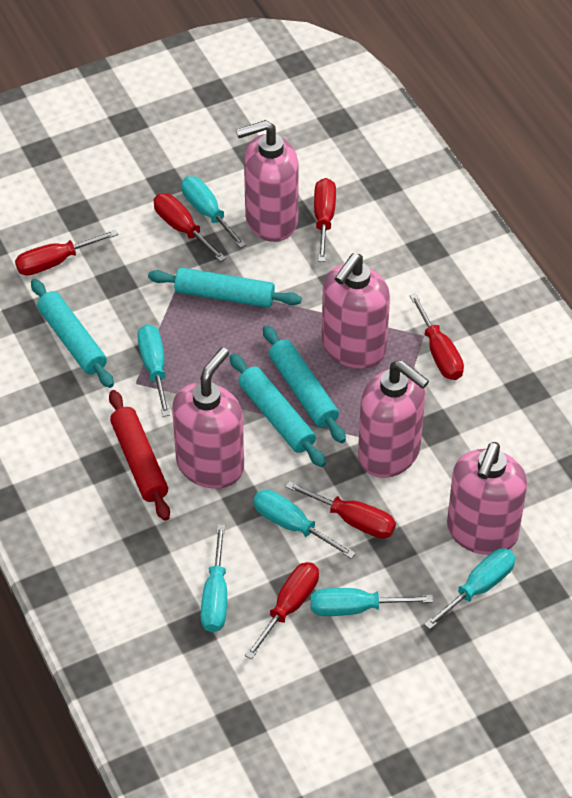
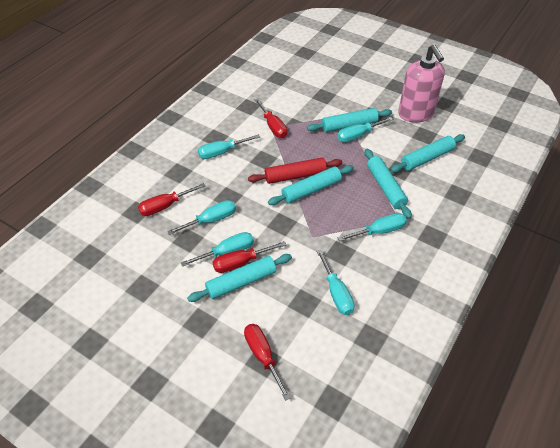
pink soap dispenser: 5 -> 1
red screwdriver: 6 -> 4
turquoise rolling pin: 4 -> 5

